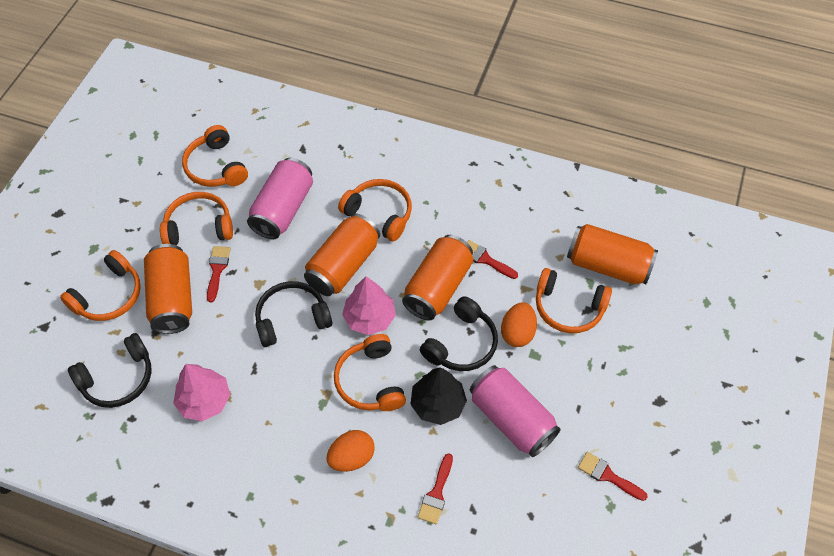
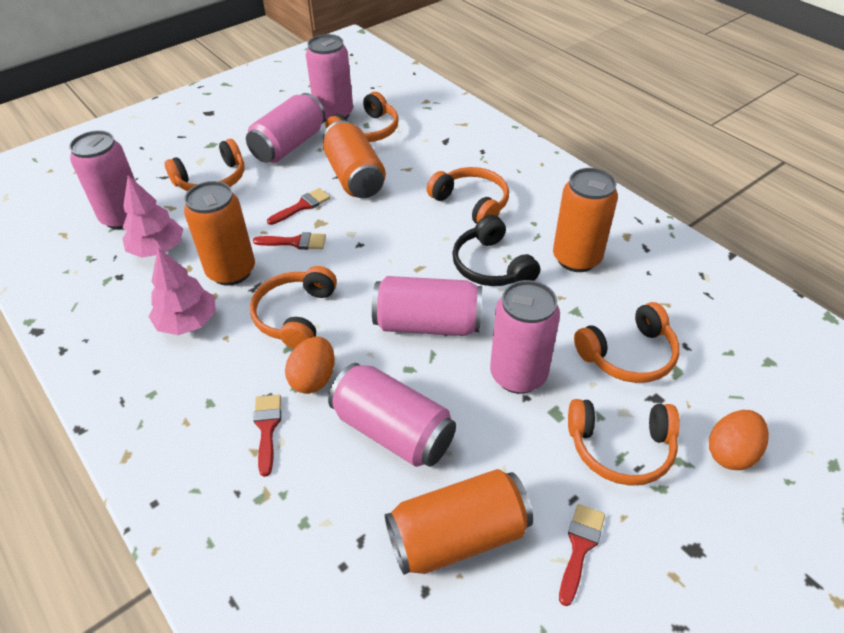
black headphones: 3 -> 1
black tree: 1 -> 0
pink can: 2 -> 6

